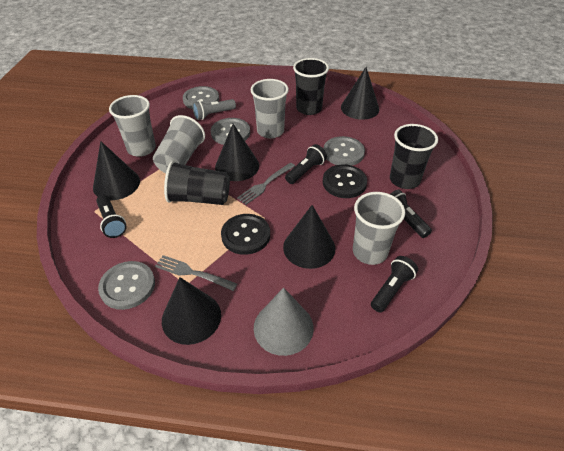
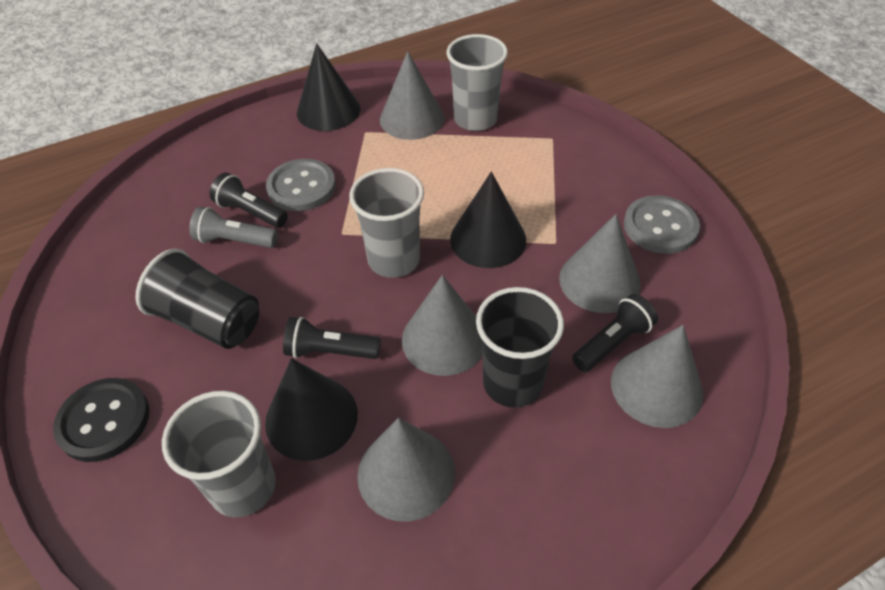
black button: 2 -> 1
black cone: 5 -> 3
black cup: 3 -> 2
black flashlight: 4 -> 3
grey button: 4 -> 2
grey cone: 1 -> 5
grey cup: 4 -> 3
grey fork: 2 -> 0

